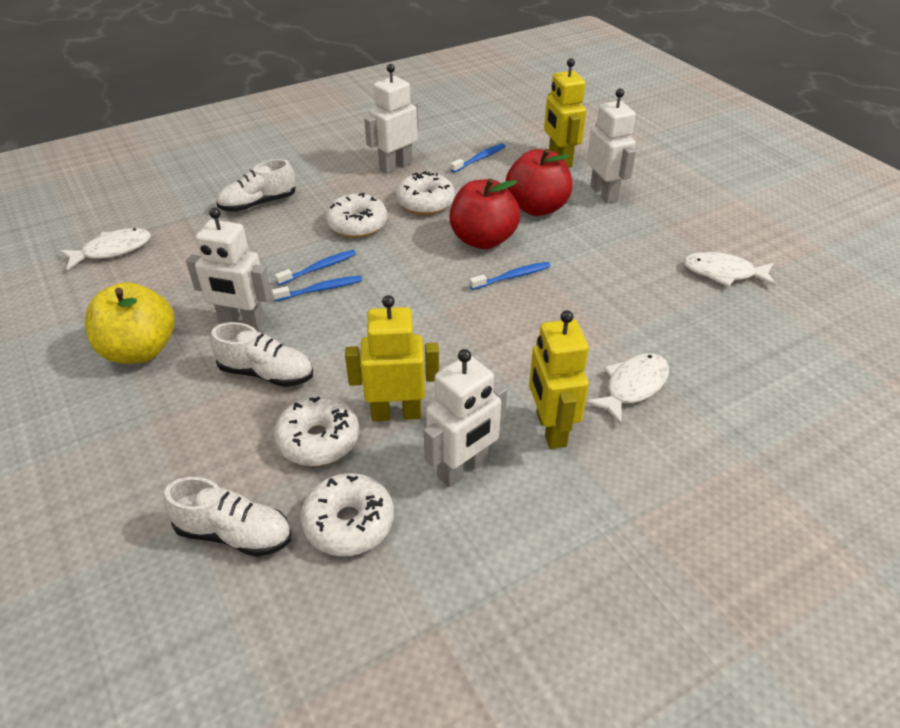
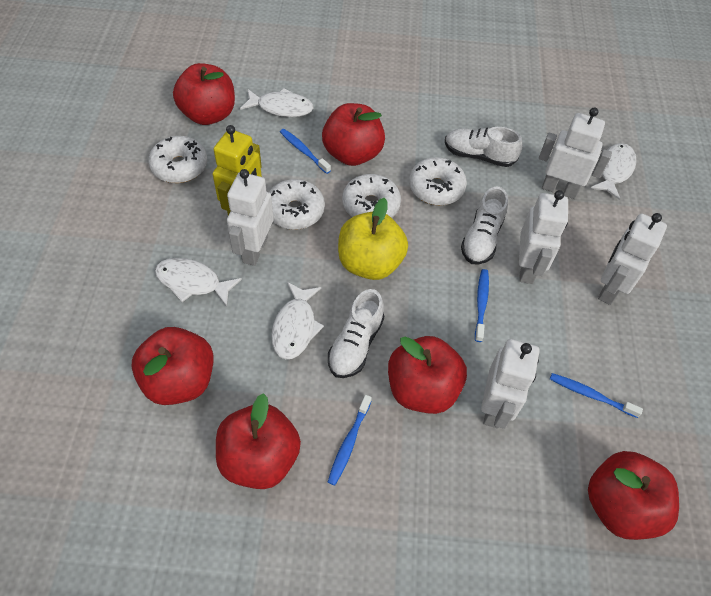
red apple: 2 -> 6
white fish: 3 -> 4
white robot: 4 -> 5
yellow robot: 3 -> 1

